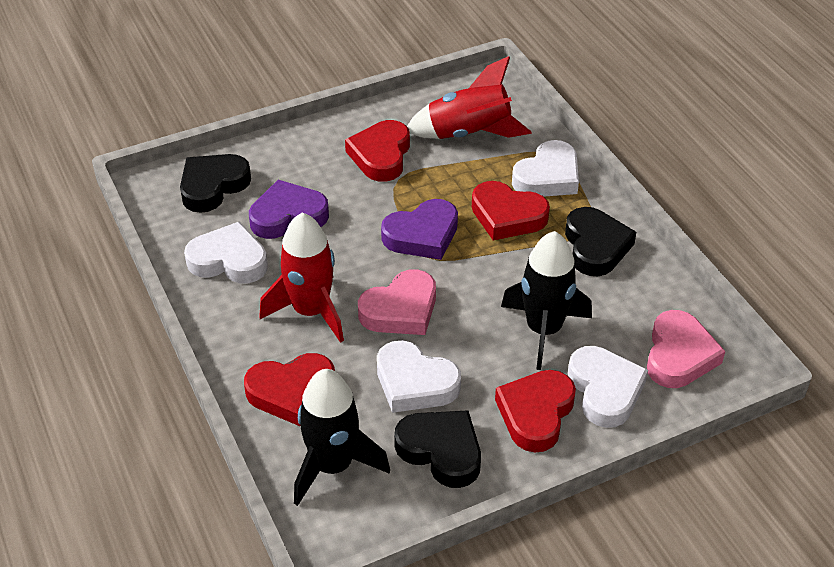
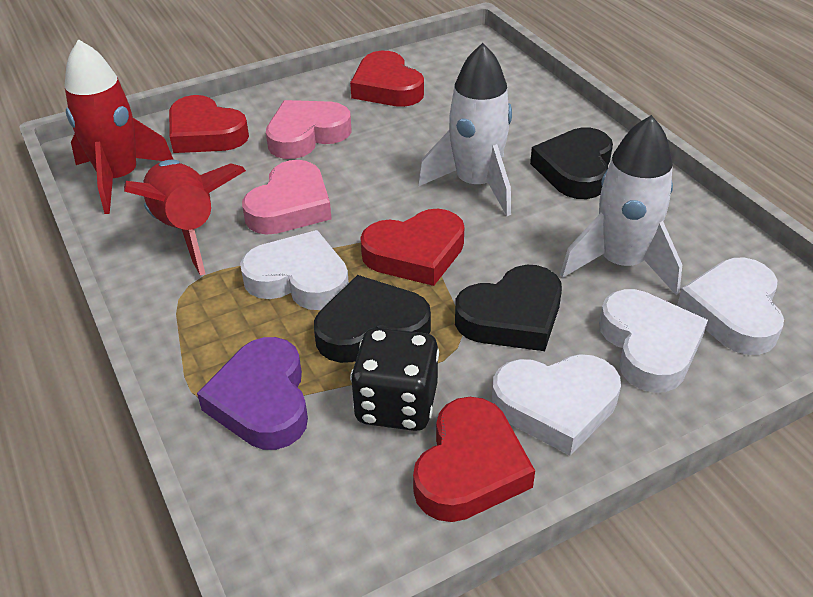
black dice: 0 -> 1
black rocket: 2 -> 0
purple heart: 2 -> 1
white rocket: 0 -> 2

